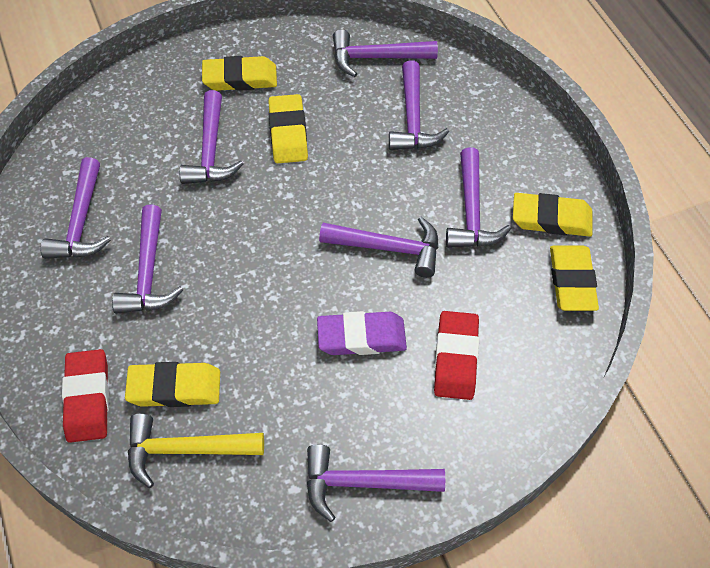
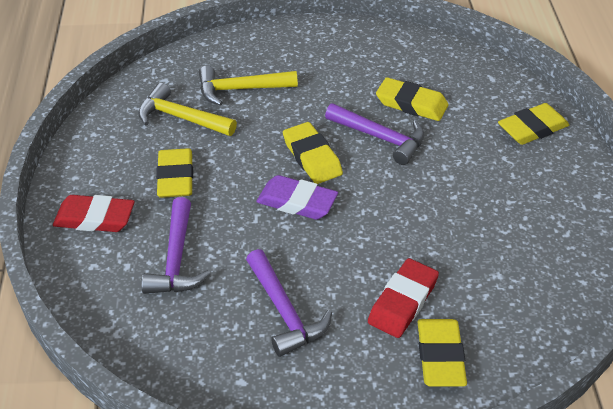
purple hammer: 8 -> 3
yellow hammer: 1 -> 2

